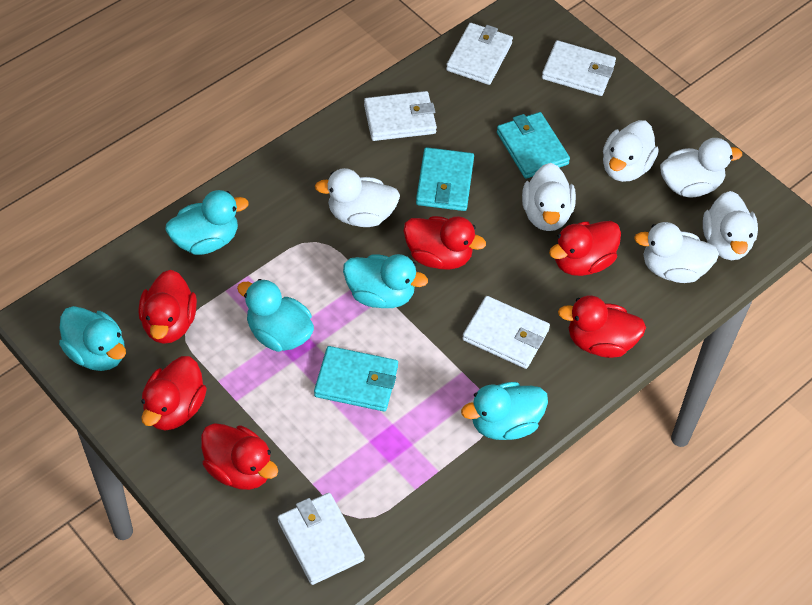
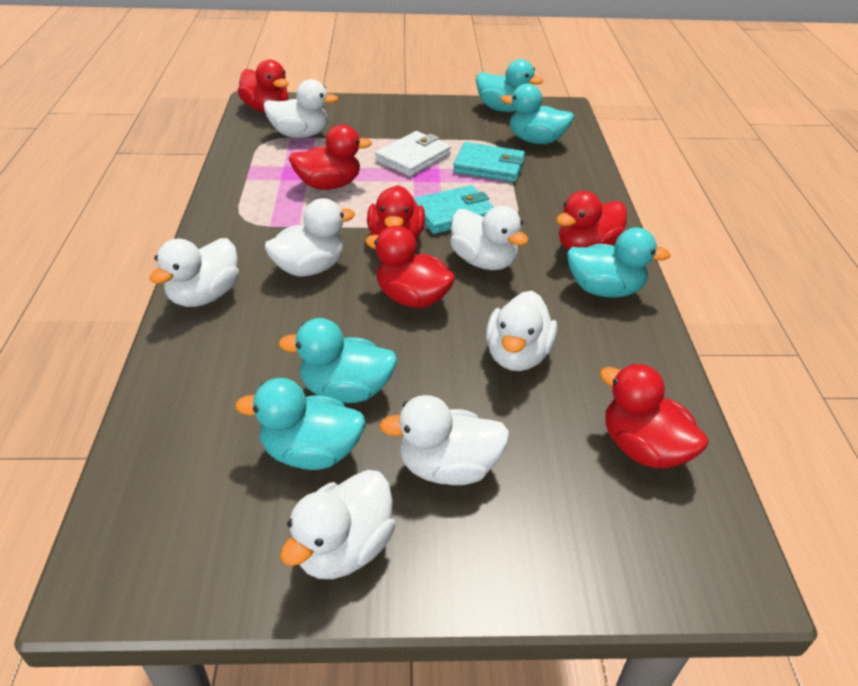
turquoise wallet: 3 -> 2
white duck: 6 -> 7
white wallet: 5 -> 1

